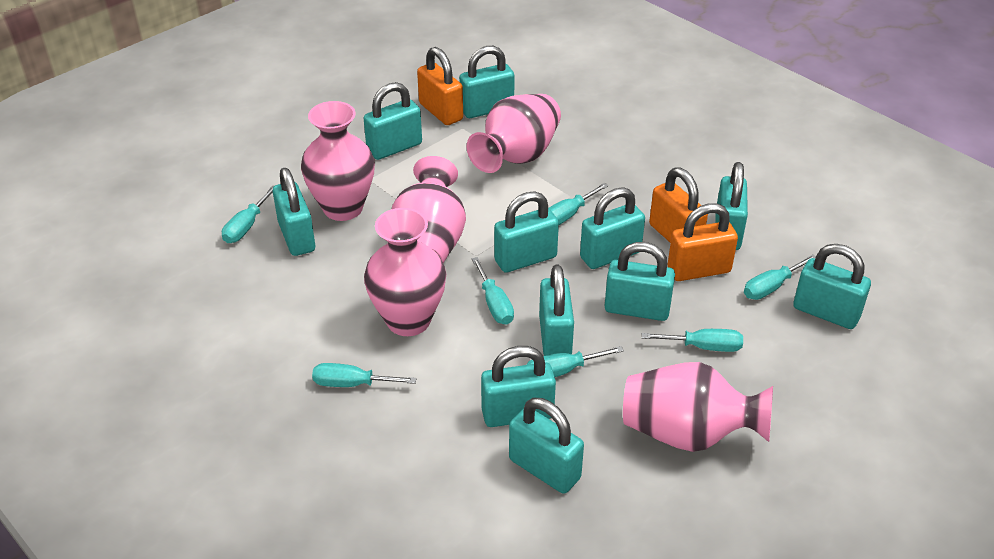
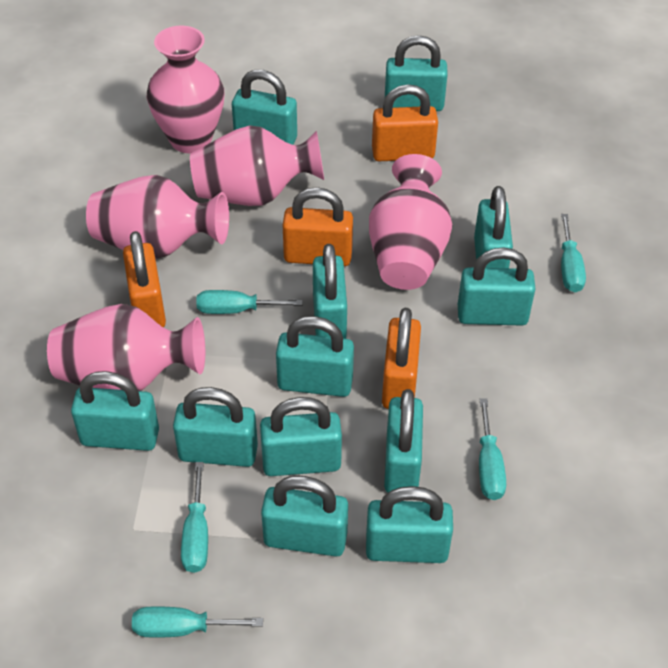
orange padlock: 3 -> 4
turquoise padlock: 11 -> 12
turquoise screwdriver: 7 -> 5

